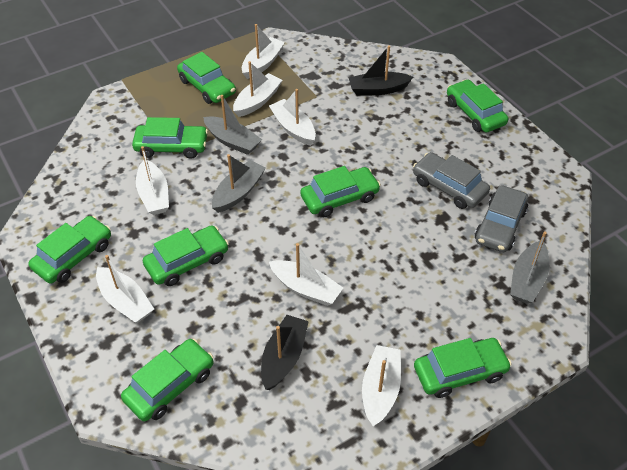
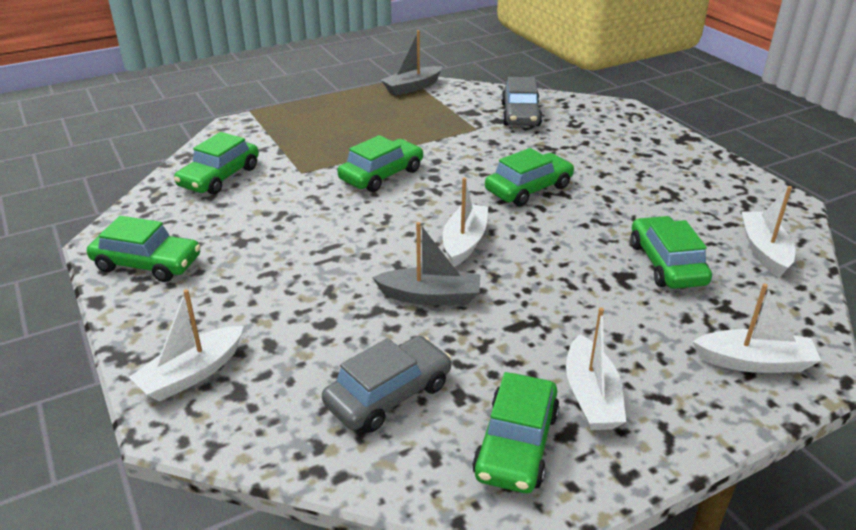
black boat: 2 -> 0
green car: 8 -> 6
grey boat: 3 -> 2
white boat: 7 -> 5

